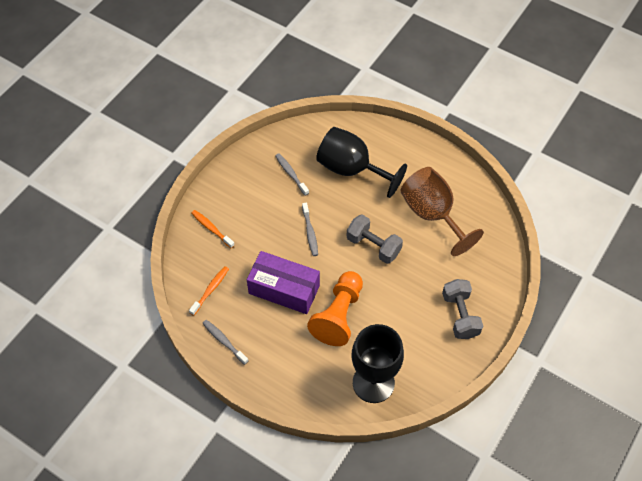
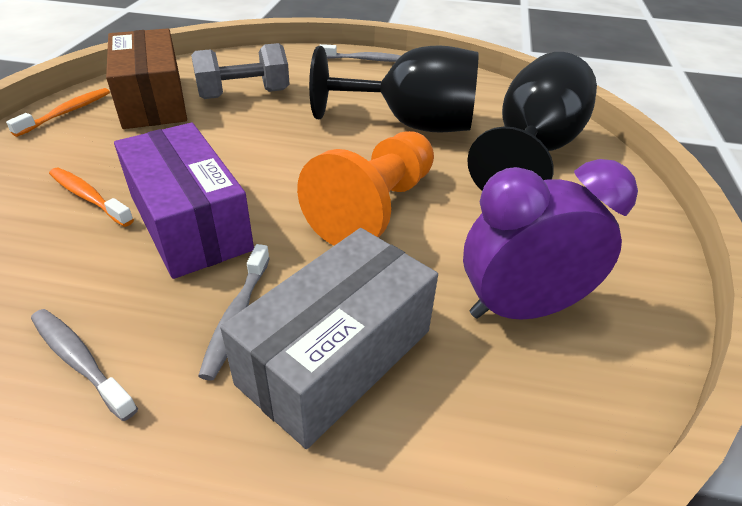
brown box: 0 -> 1
brown goblet: 1 -> 0
grey box: 0 -> 1
grey dumbbell: 2 -> 1
purple clock: 0 -> 1

